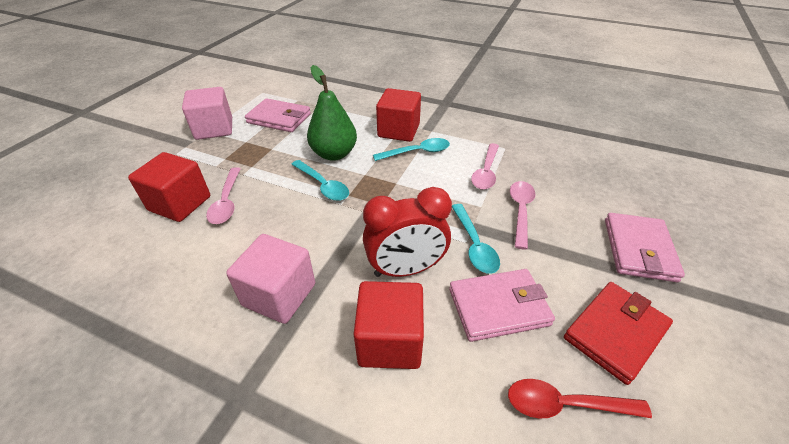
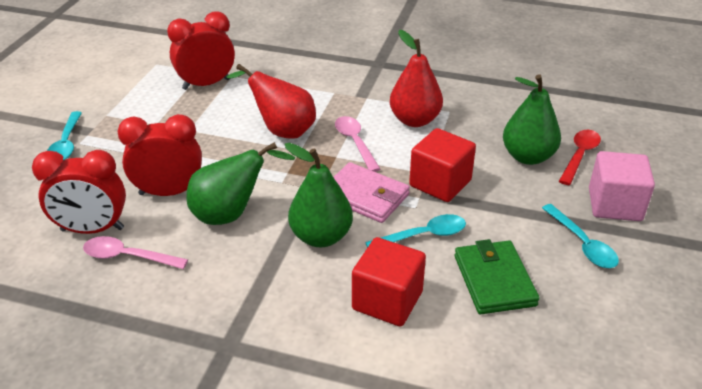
green pear: 1 -> 3
green wallet: 0 -> 1
pink cube: 2 -> 1
pink spoon: 3 -> 2
pink wallet: 3 -> 1
red clock: 1 -> 3
red cube: 3 -> 2
red pear: 0 -> 2
red wallet: 1 -> 0

